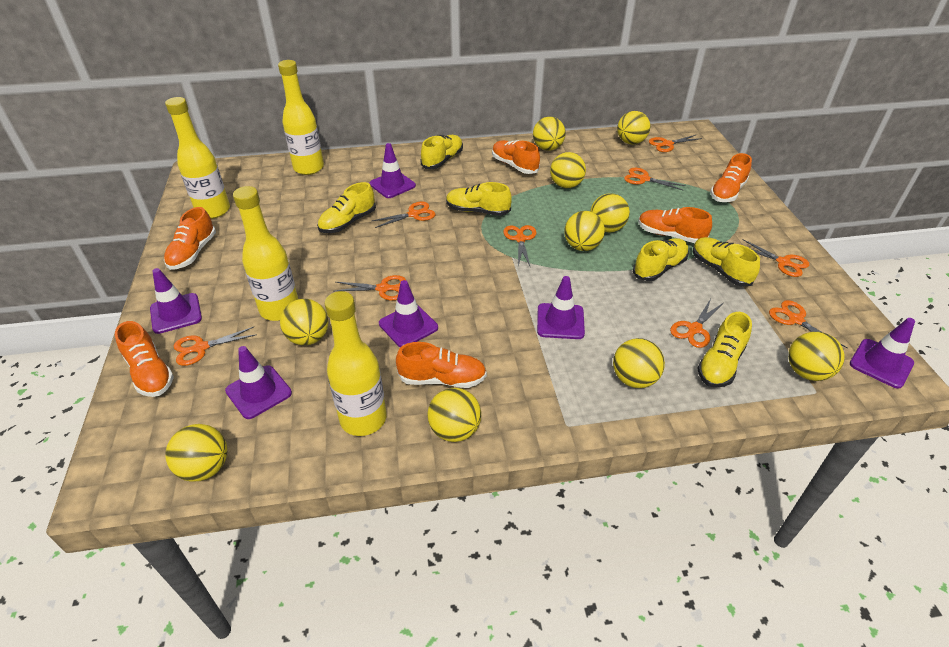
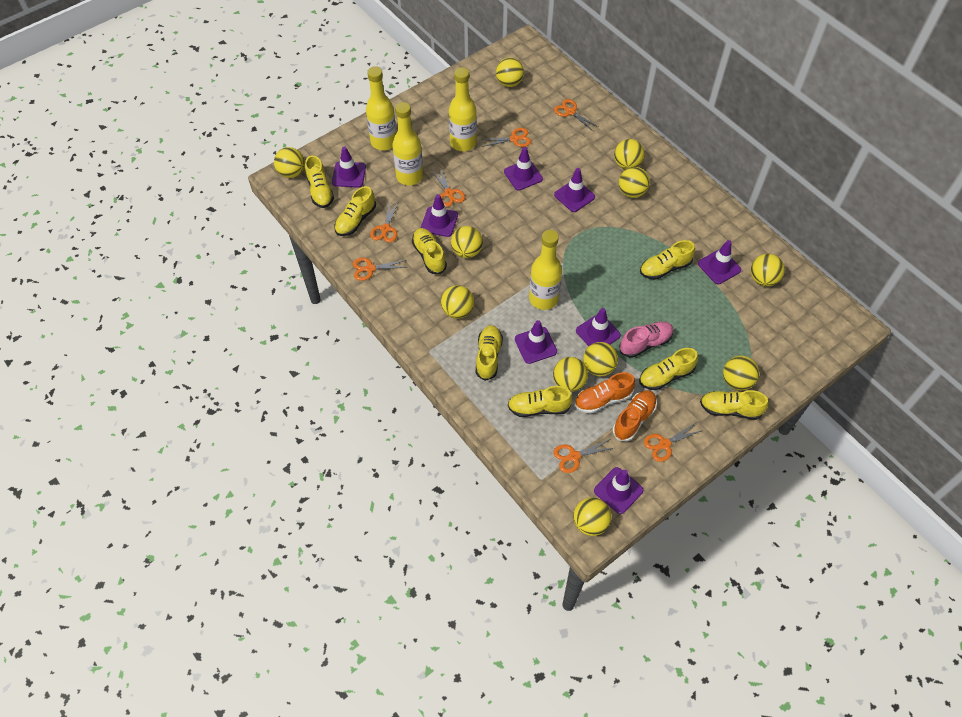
orange scissors: 9 -> 7
orange shoe: 6 -> 2
pink shoe: 0 -> 1
purple traffic cone: 6 -> 8
yellow ball: 10 -> 11
yellow shoe: 6 -> 8

